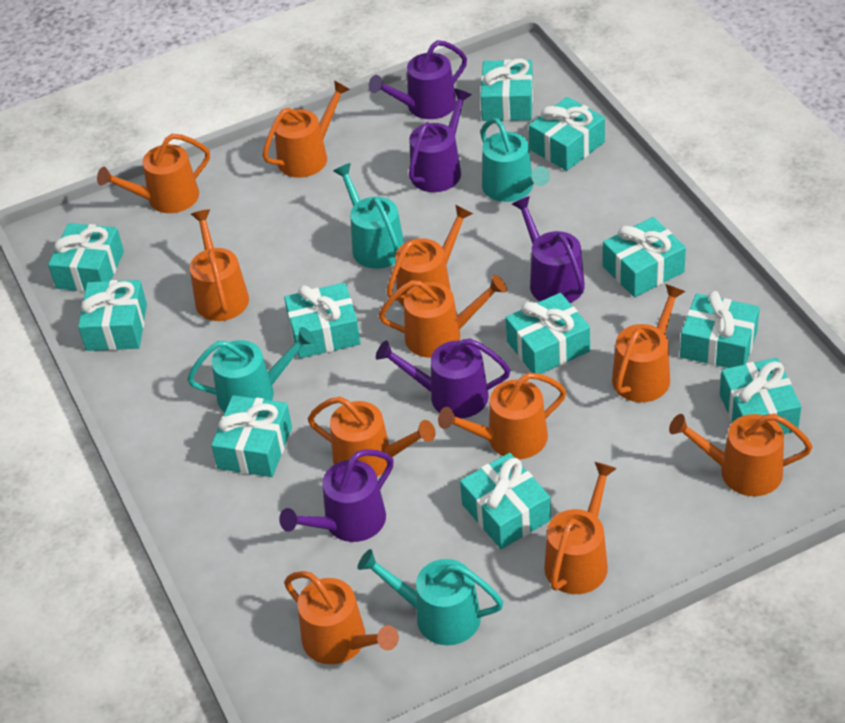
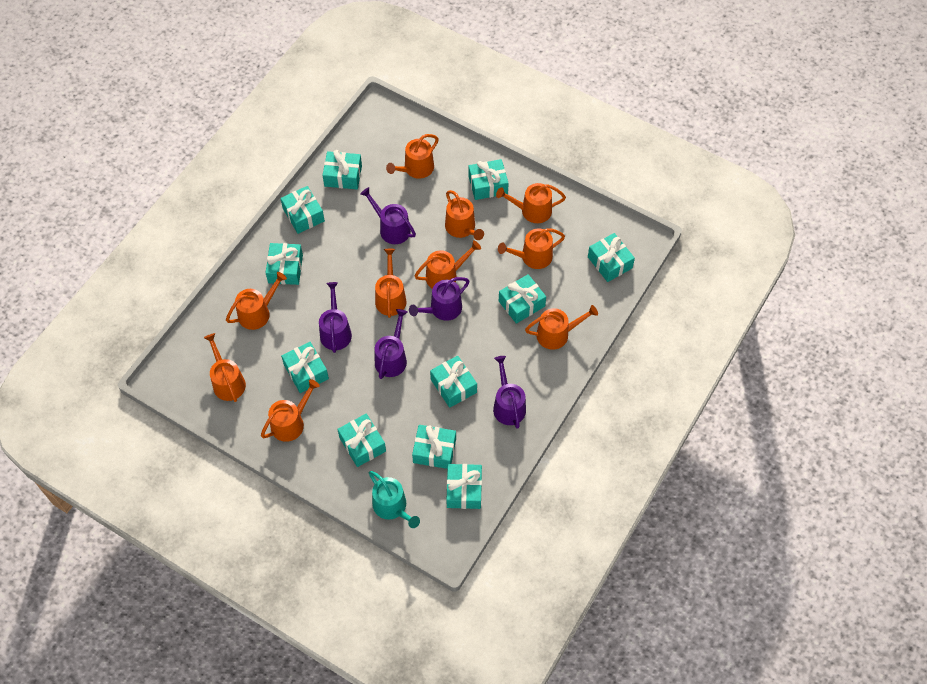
orange watering can: 11 -> 10
turquoise watering can: 4 -> 1

